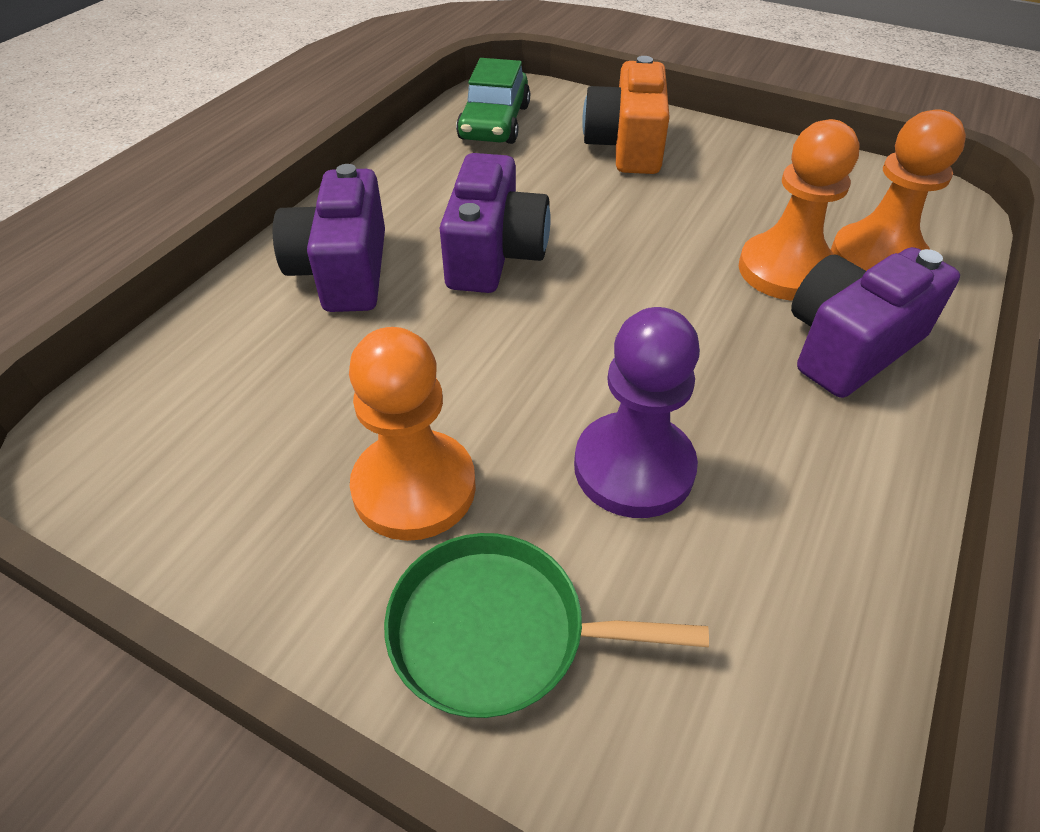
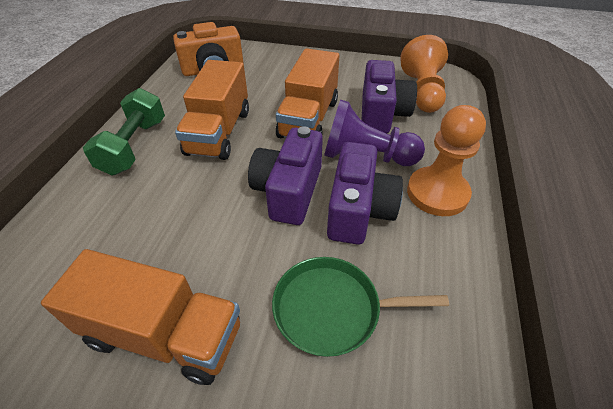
green car: 1 -> 0
green dumbbell: 0 -> 1
orange pawn: 3 -> 2
orange truck: 0 -> 3

